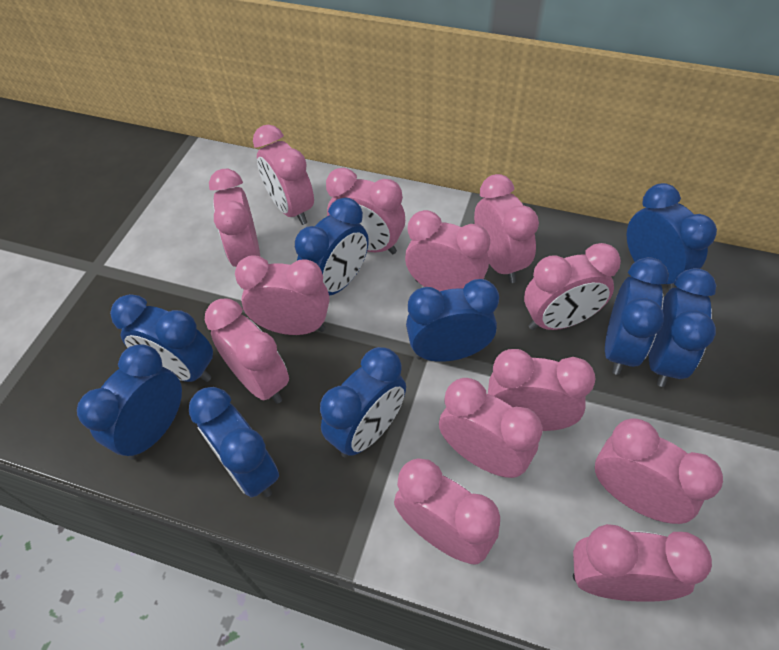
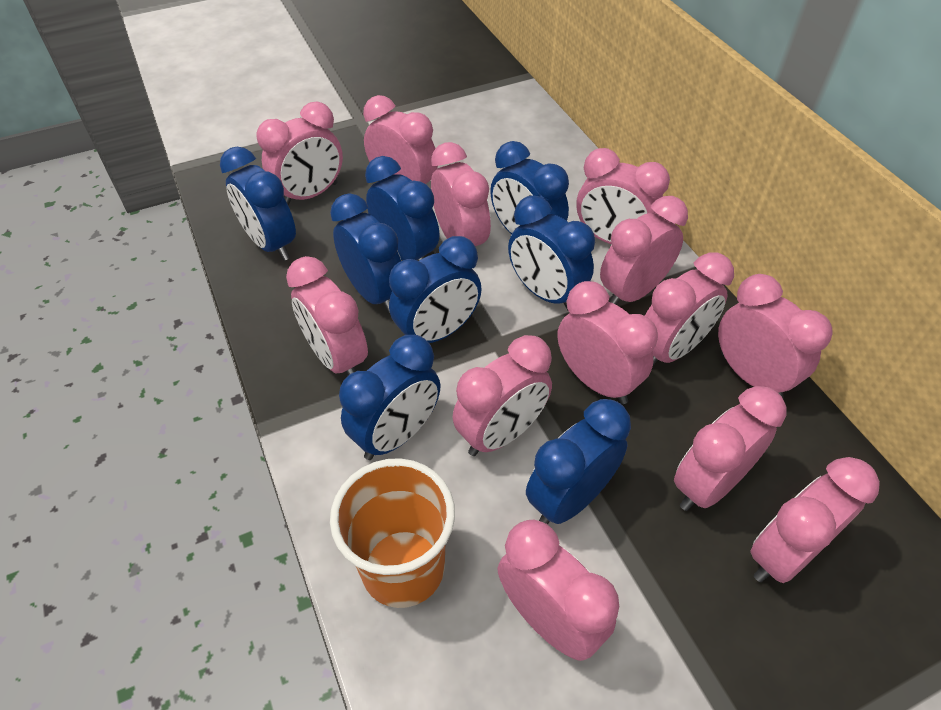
blue clock: 9 -> 8
orange cup: 0 -> 1

